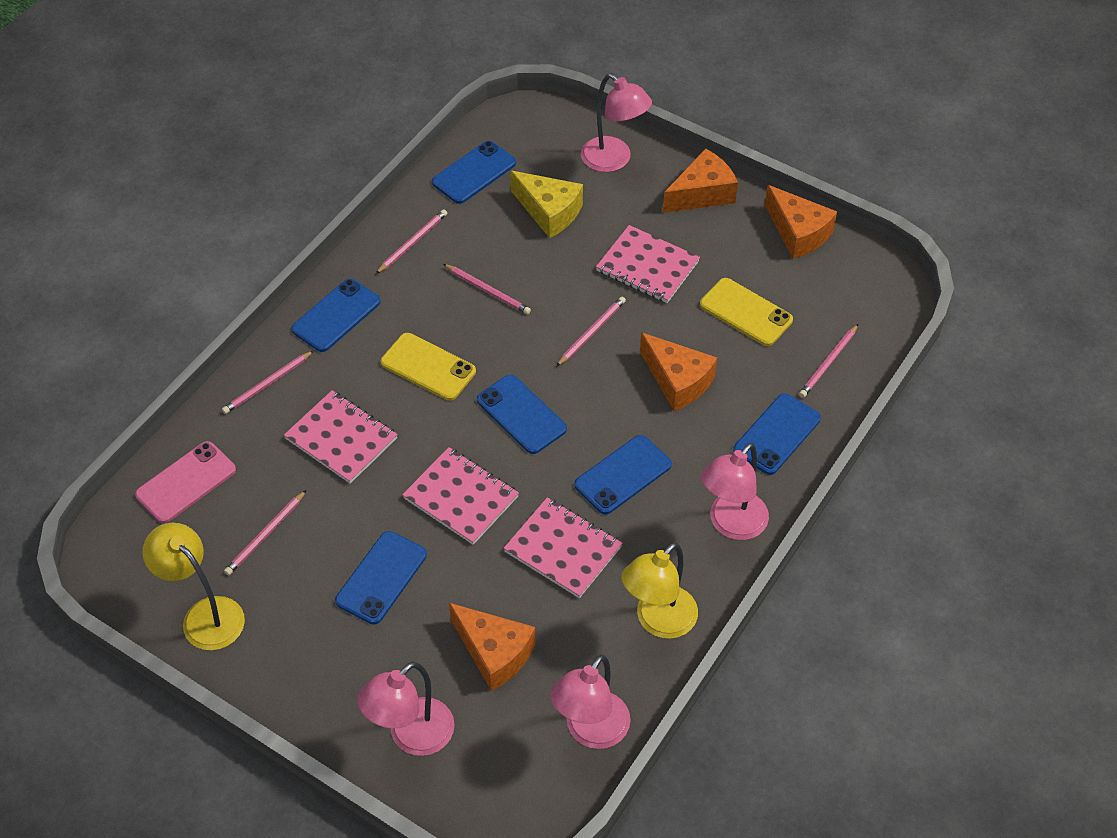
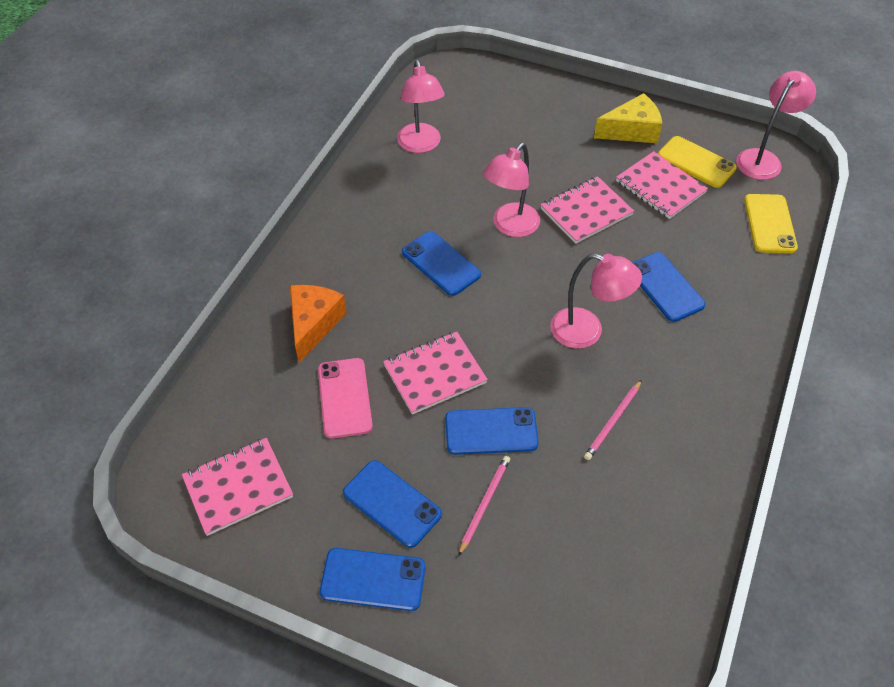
blue phone: 6 -> 5
orange cheese: 4 -> 1
pink pencil: 6 -> 2
yellow lamp: 2 -> 0

